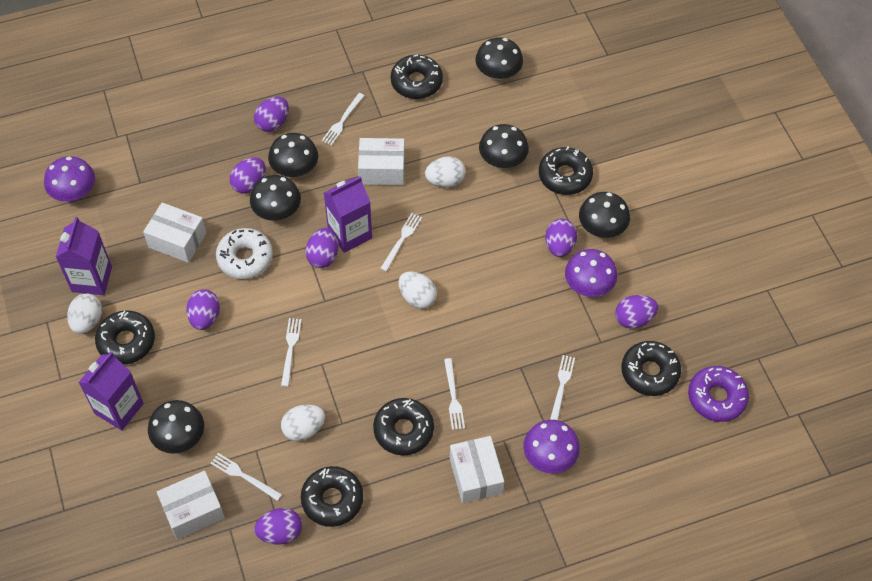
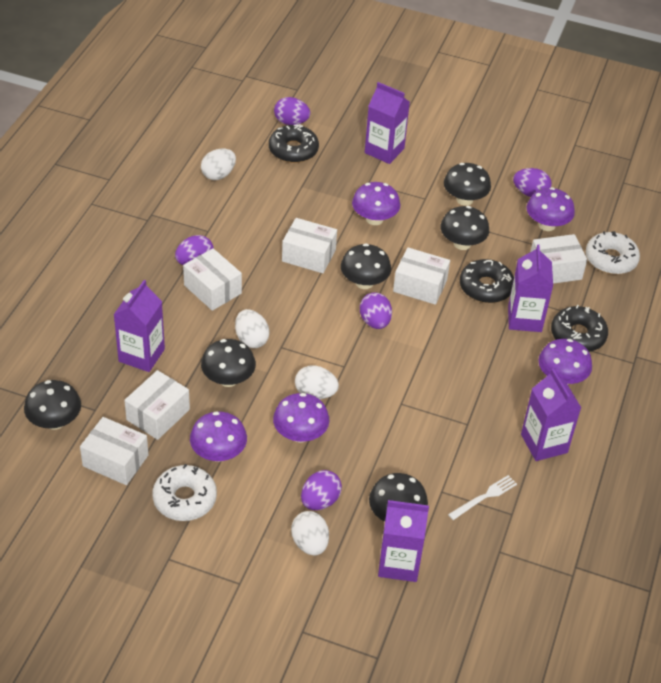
black donut: 6 -> 3
purple carton: 3 -> 5
purple donut: 1 -> 0
purple egg: 7 -> 5
purple mushroom: 3 -> 5
white box: 4 -> 6
white donut: 1 -> 2
white fork: 6 -> 1

